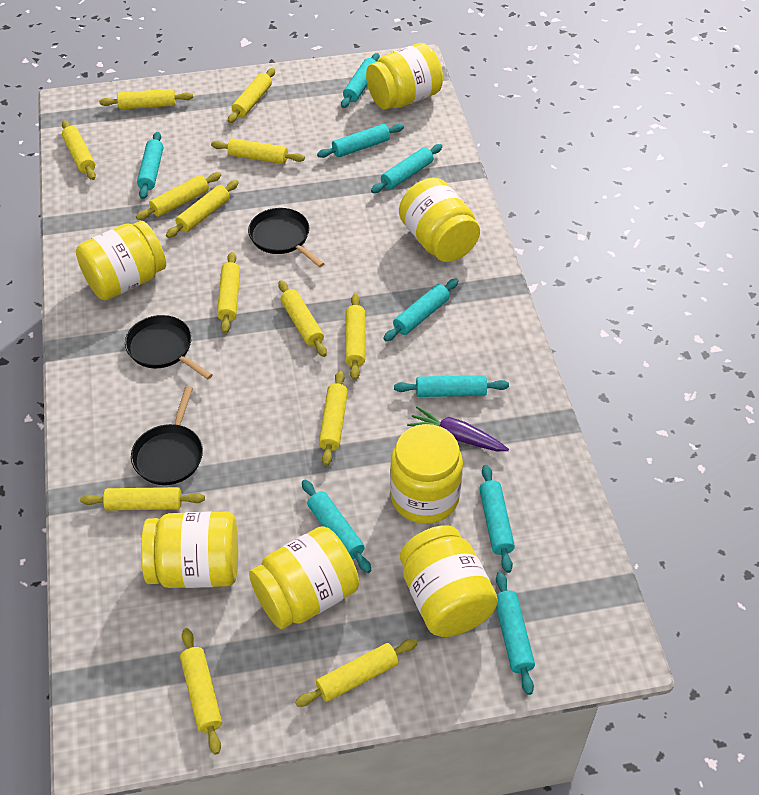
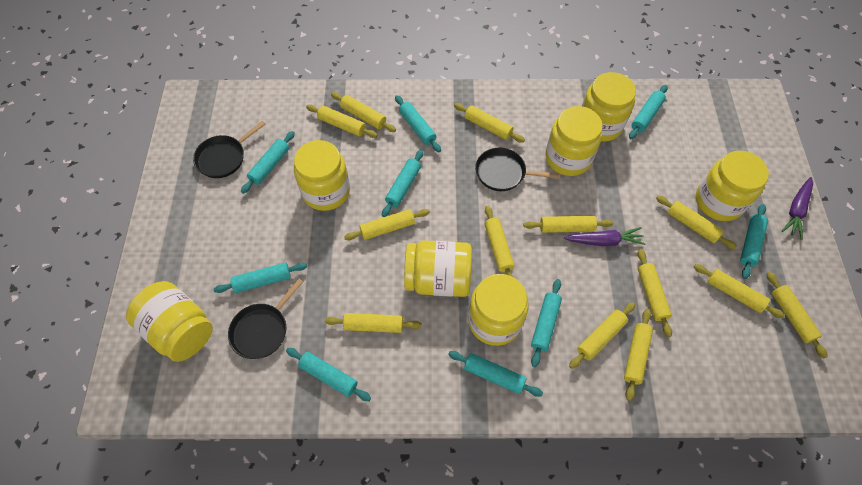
purple carrot: 1 -> 2

